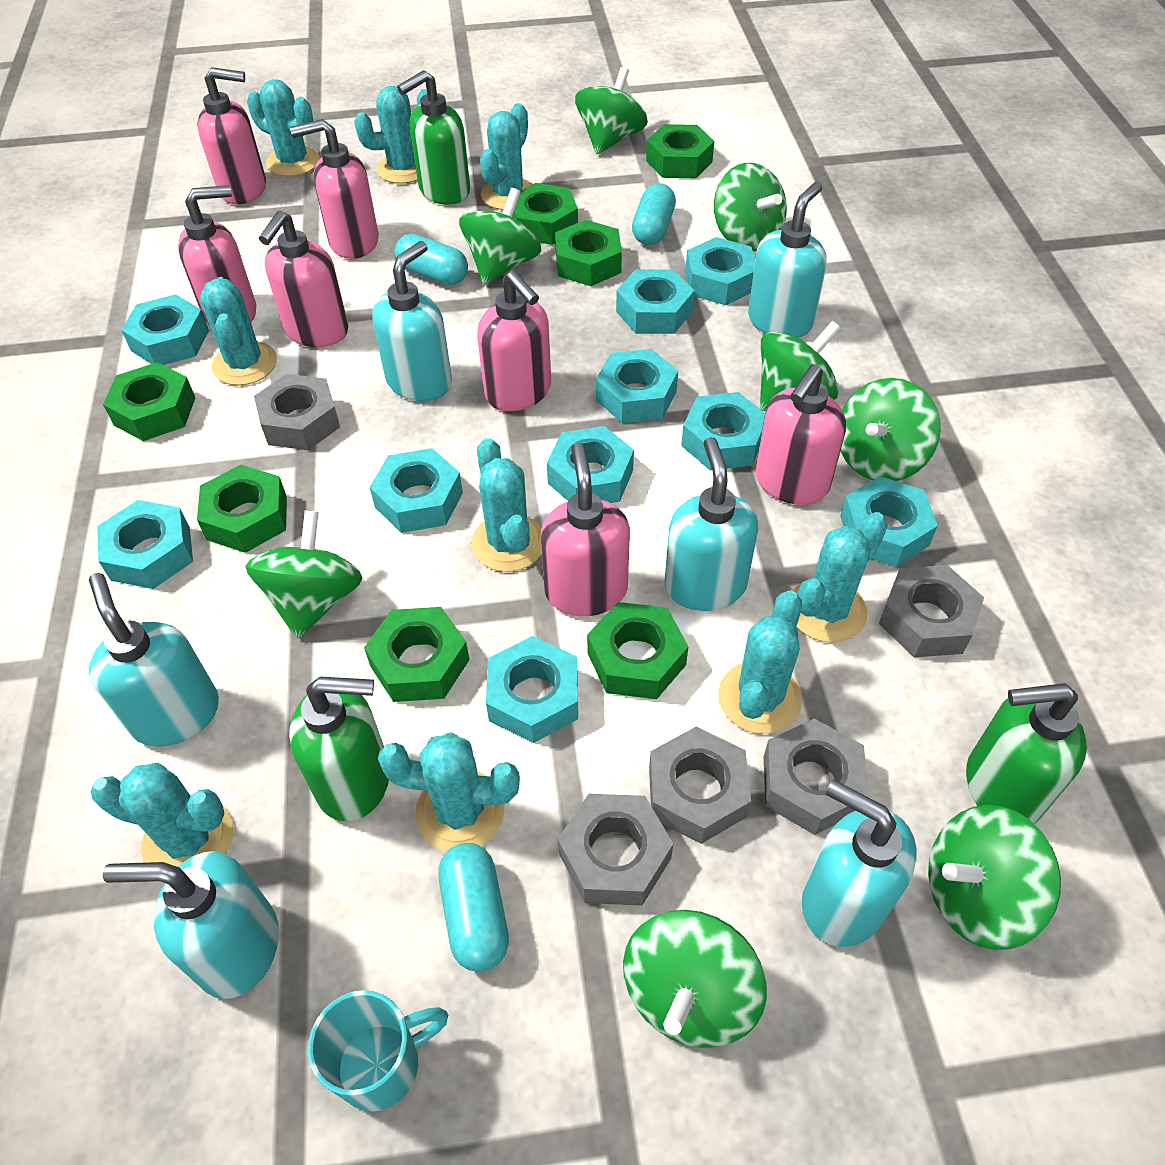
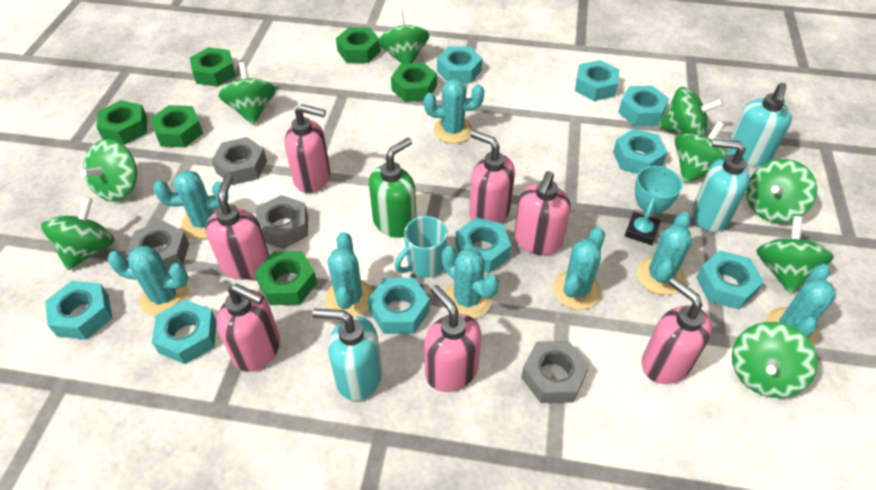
green nut: 7 -> 6
green soap dispenser: 3 -> 1
green spinning top: 8 -> 9
grey nut: 5 -> 4
turquoise cactus: 9 -> 8
turquoise capsule: 3 -> 0
turquoise nut: 10 -> 9
turquoise soap dispenser: 6 -> 3
turquoise trophy: 0 -> 1

